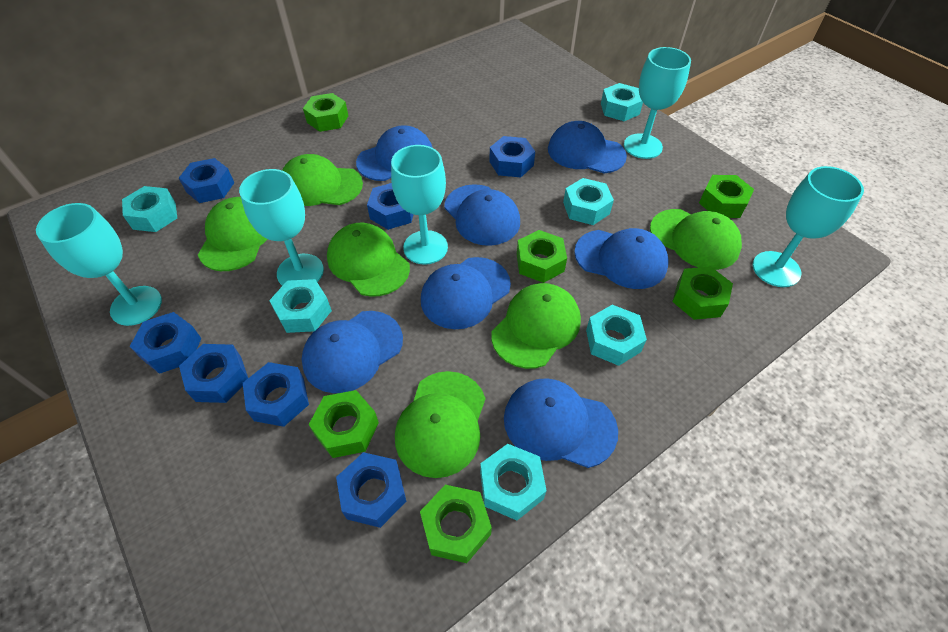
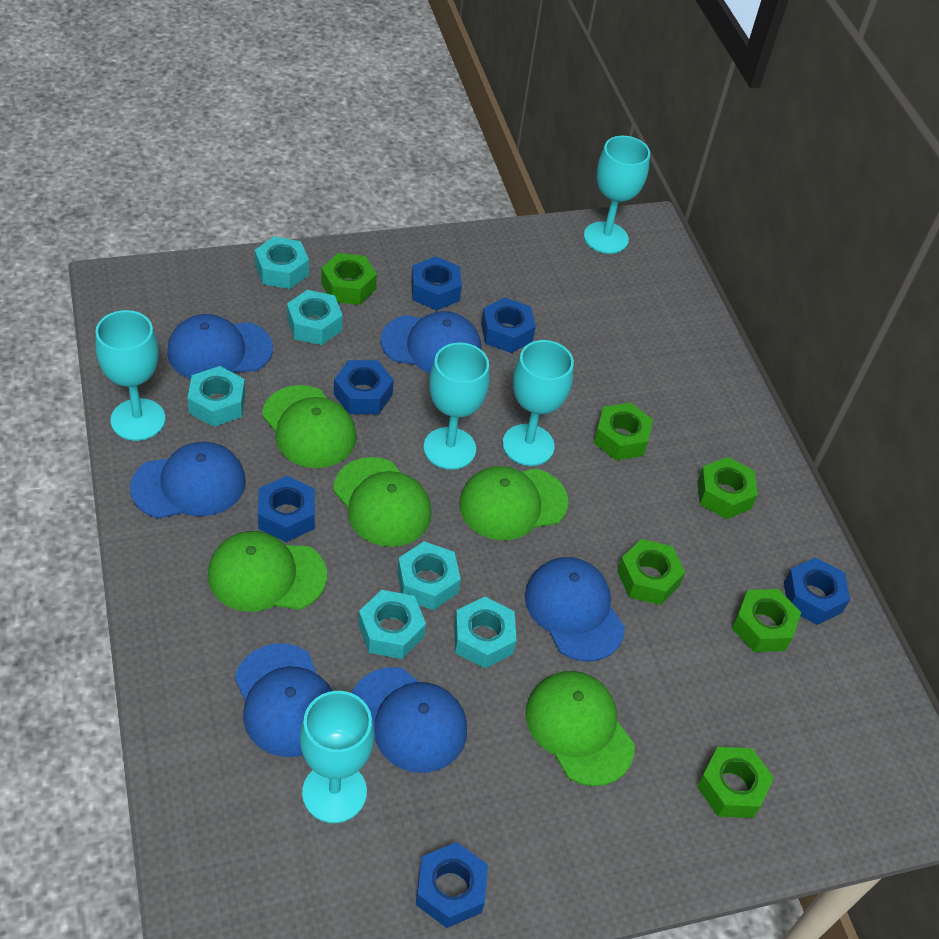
blue cap: 7 -> 6
blue nut: 7 -> 6
green cap: 6 -> 5

